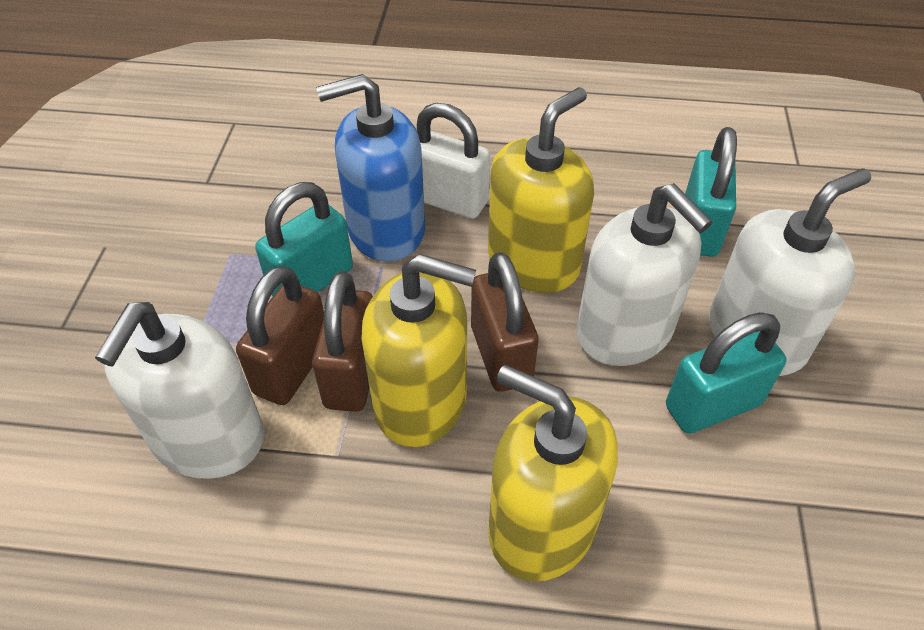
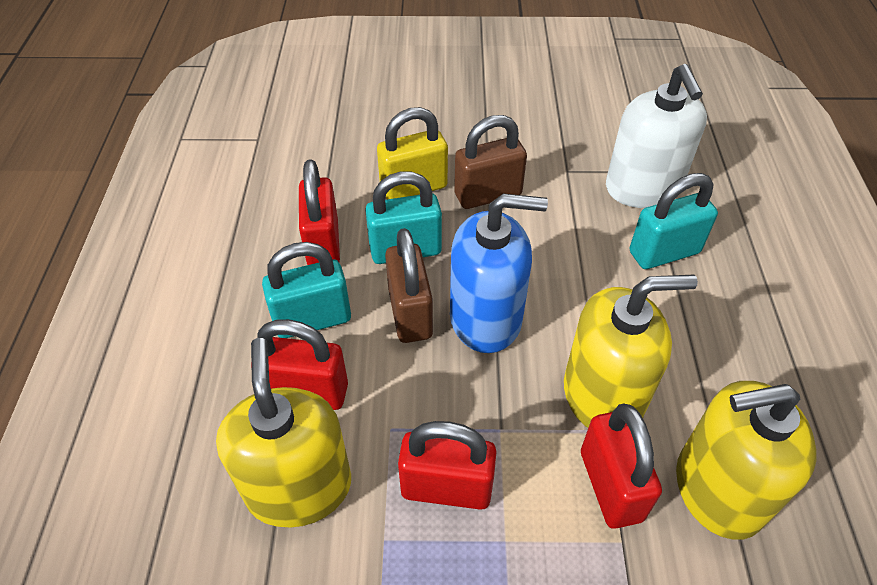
brown padlock: 3 -> 2
red padlock: 0 -> 4
white padlock: 1 -> 0
white soap dispenser: 3 -> 1
yellow padlock: 0 -> 1

